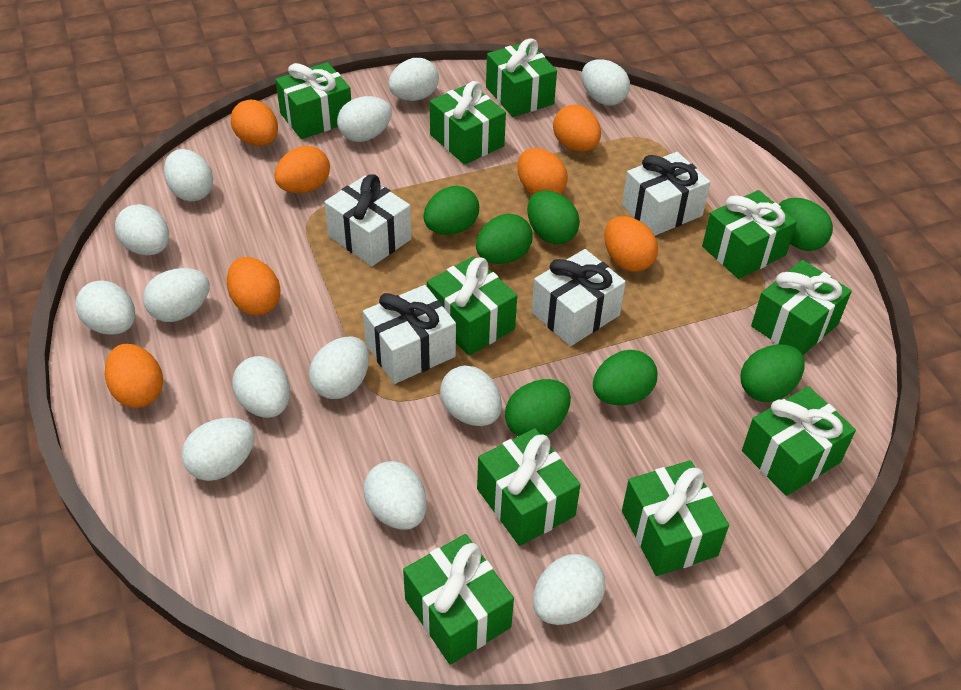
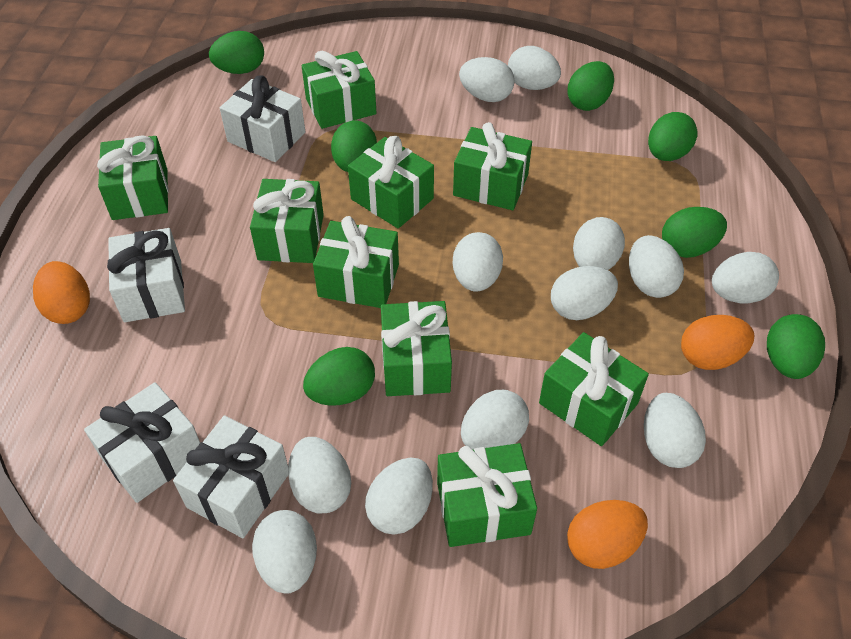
green gift: 10 -> 9
orange egg: 7 -> 3
white egg: 13 -> 12

